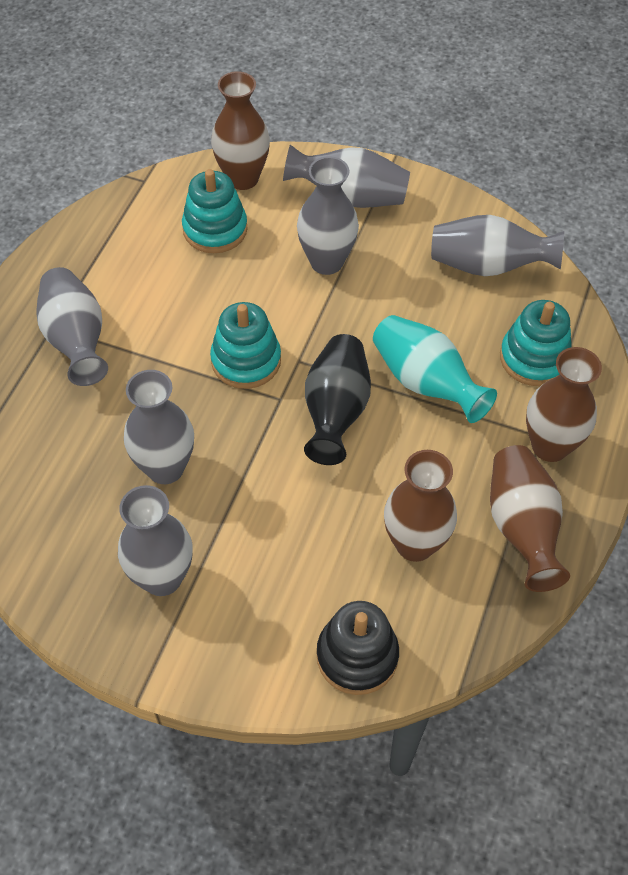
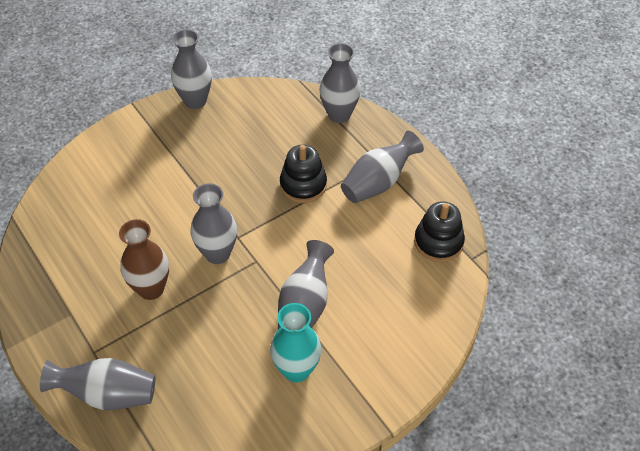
black stacking toy: 1 -> 2
black vase: 1 -> 0
brown vase: 4 -> 1
turquoise stacking toy: 3 -> 0

